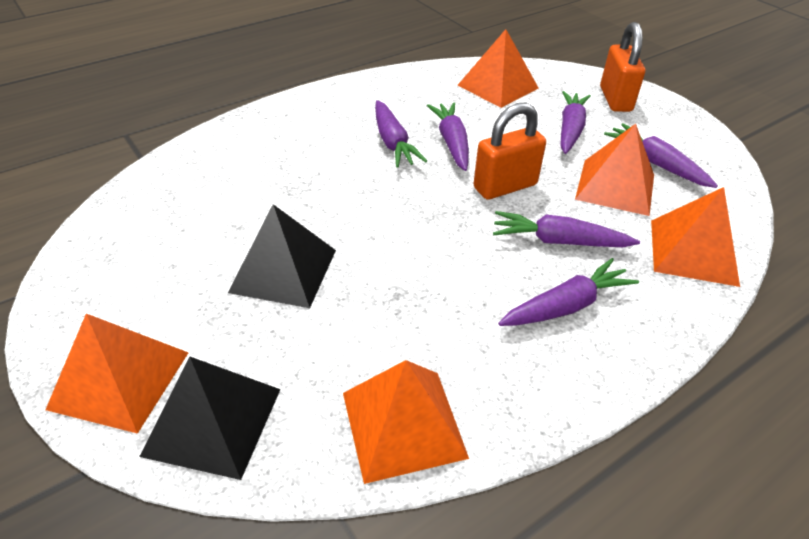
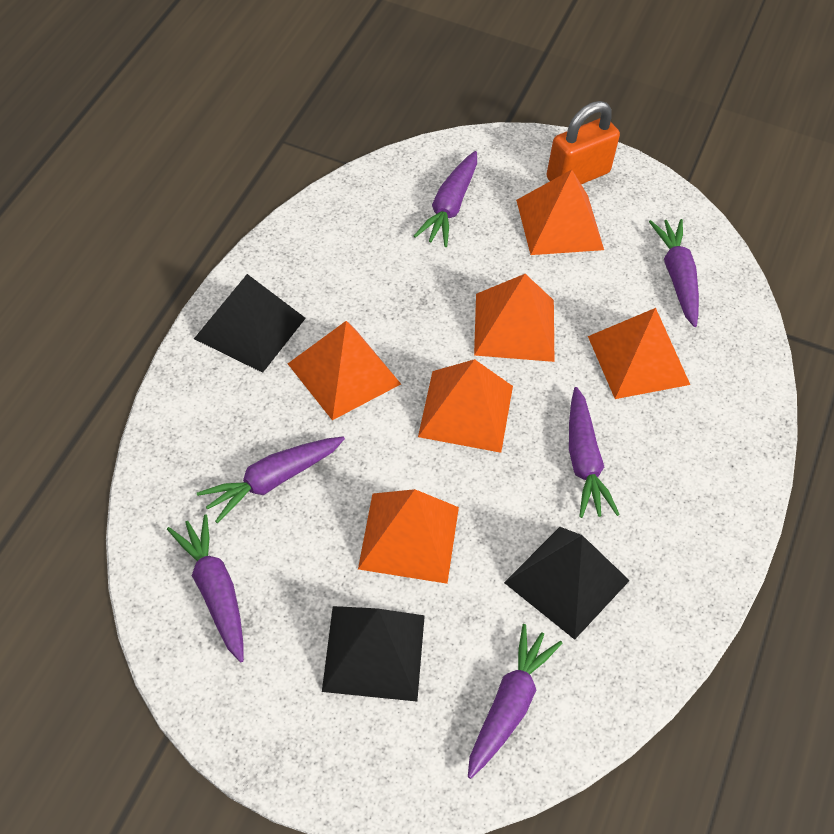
black pyramid: 2 -> 3
orange padlock: 2 -> 1
orange pyramid: 5 -> 6

